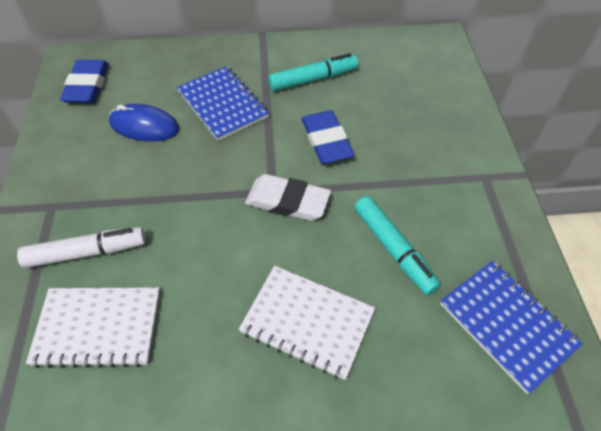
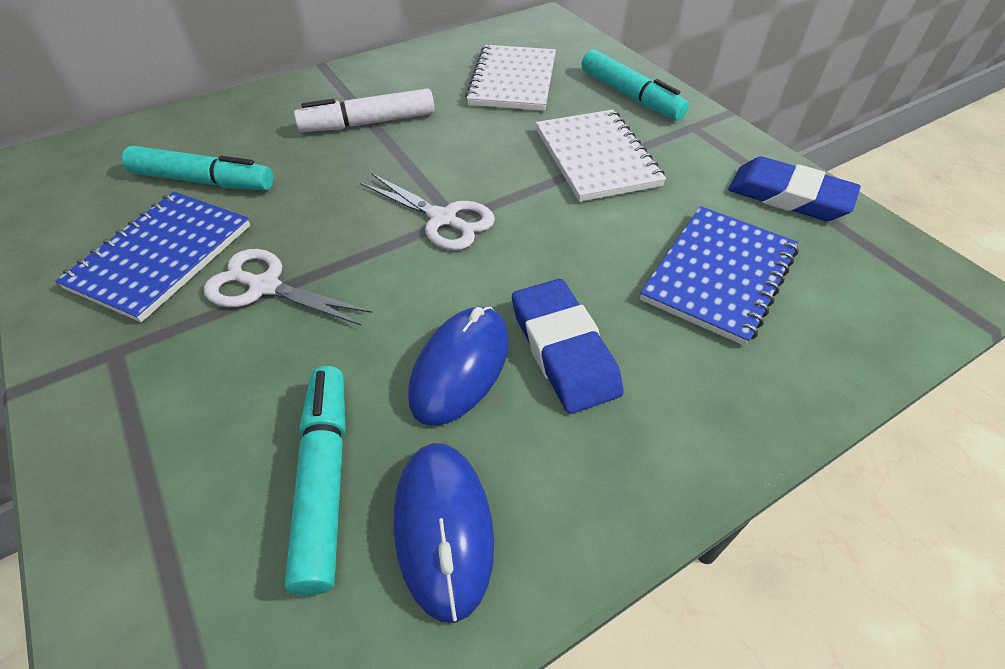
blue mouse: 1 -> 2
turquoise marker: 2 -> 3
white eraser: 1 -> 0
white scissors: 0 -> 2

